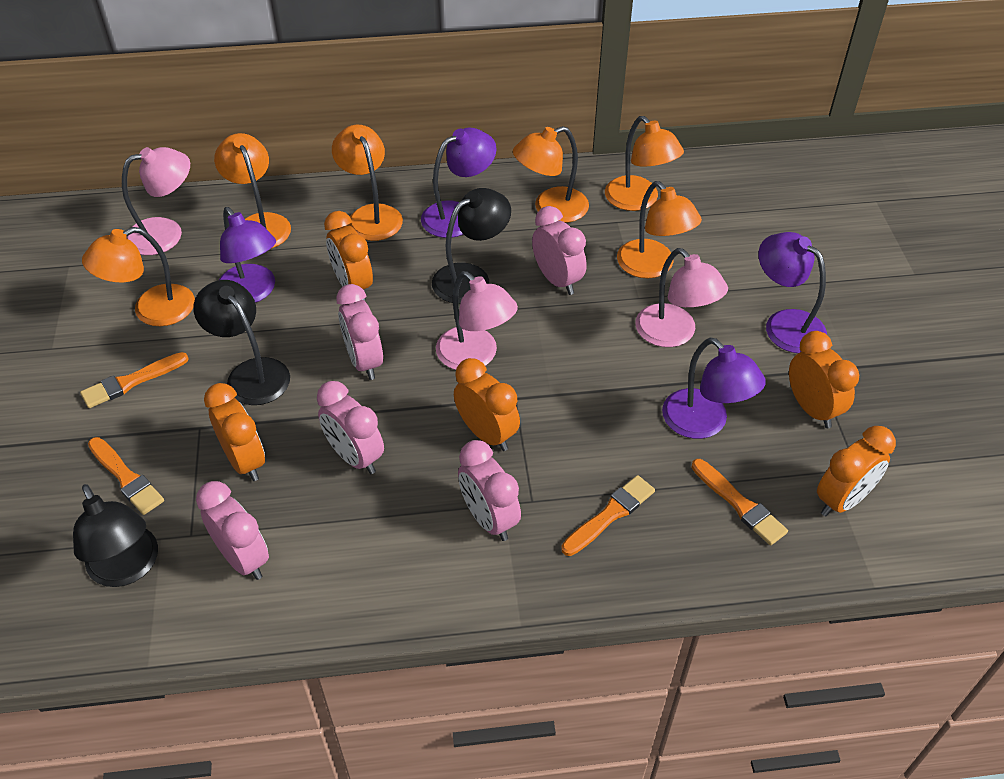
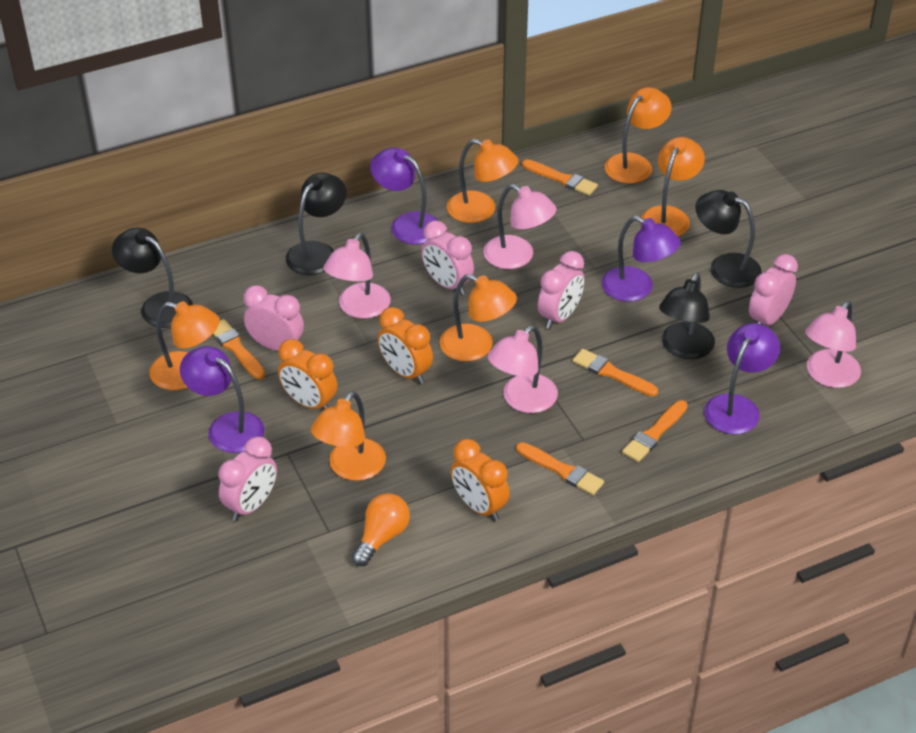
black lamp: 3 -> 4
orange brush: 4 -> 5
orange clock: 5 -> 3
orange light bulb: 0 -> 1
pink lamp: 3 -> 4

